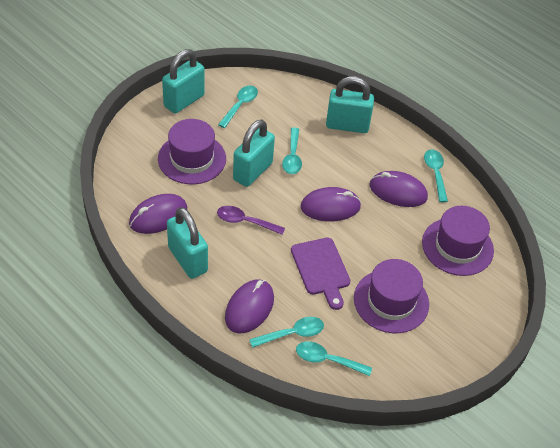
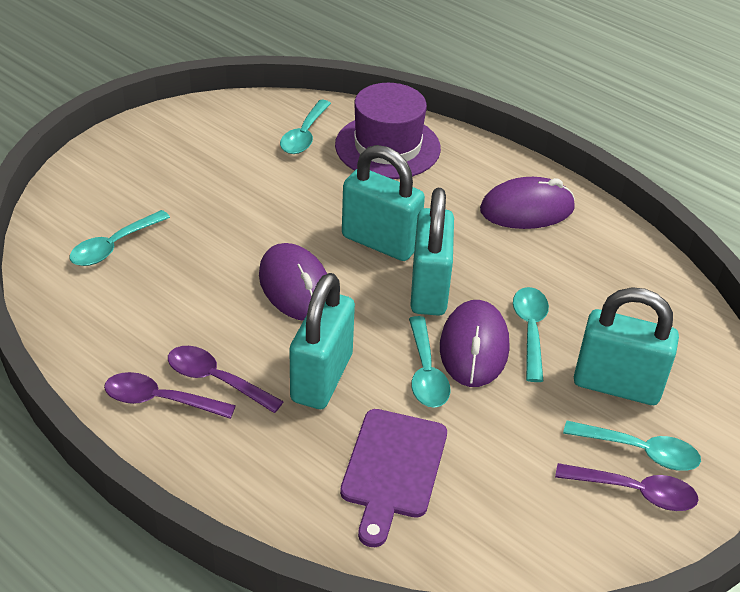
purple hat: 3 -> 1
purple mouse: 4 -> 3
purple spoon: 1 -> 3

